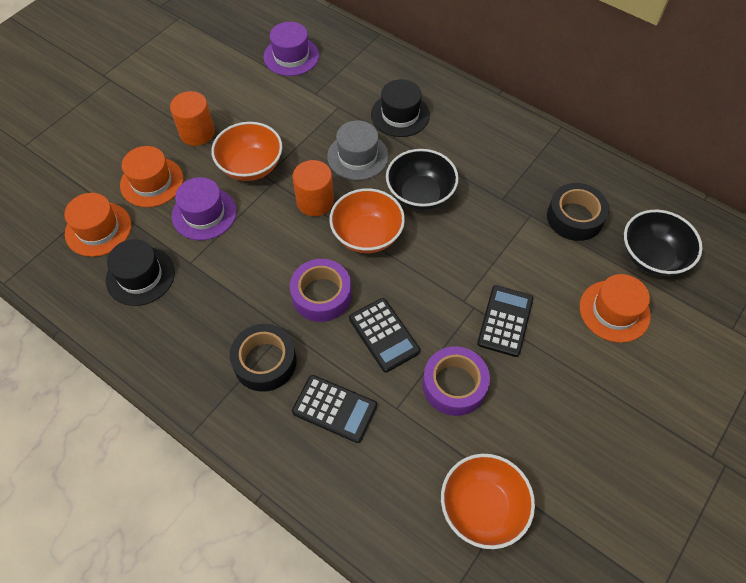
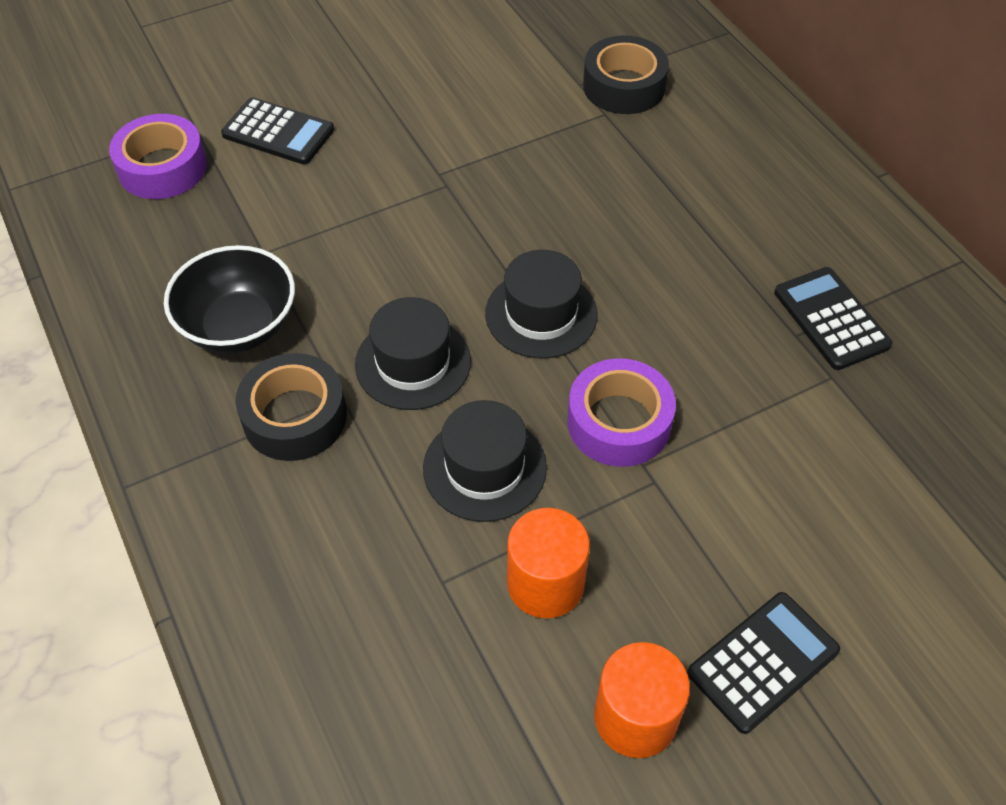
black bowl: 2 -> 1
black hat: 2 -> 3
grey hat: 1 -> 0
orange bowl: 3 -> 0
orange hat: 3 -> 0
purple hat: 2 -> 0

